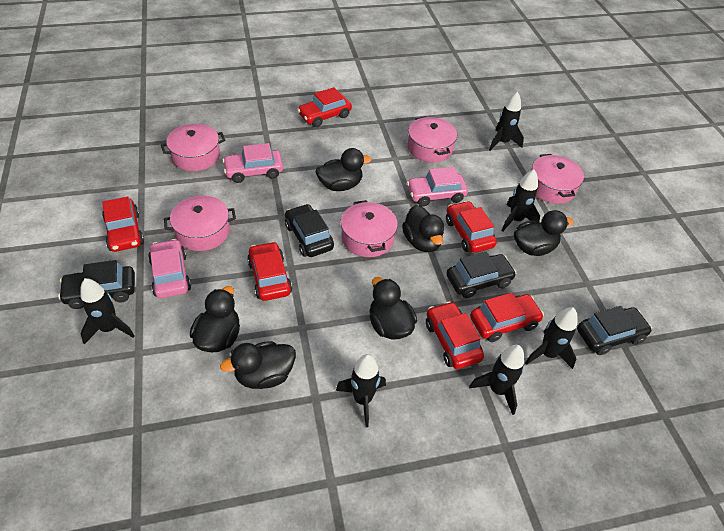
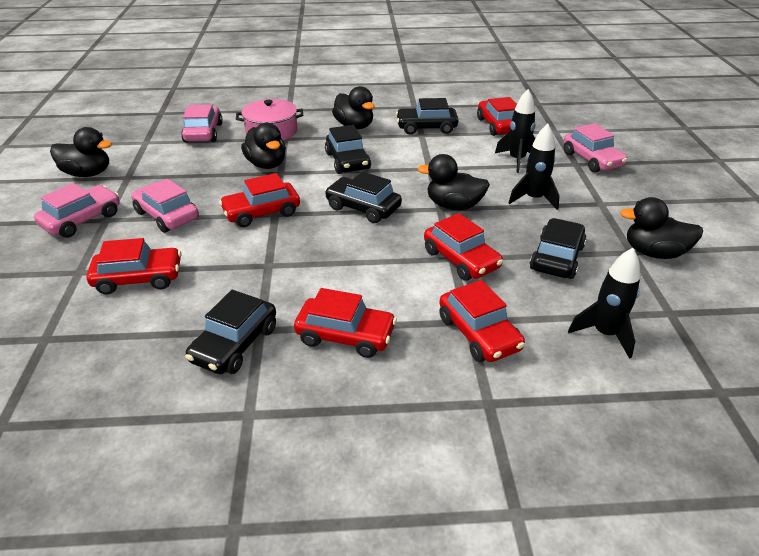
black car: 4 -> 5
black duck: 6 -> 5
black rocket: 6 -> 3
pink car: 3 -> 4
pink pot: 5 -> 1

